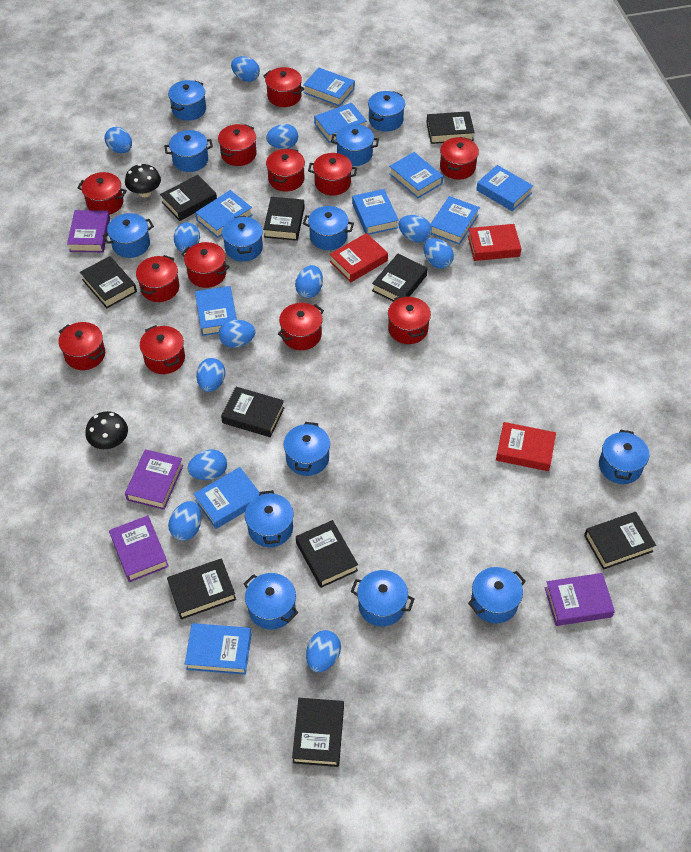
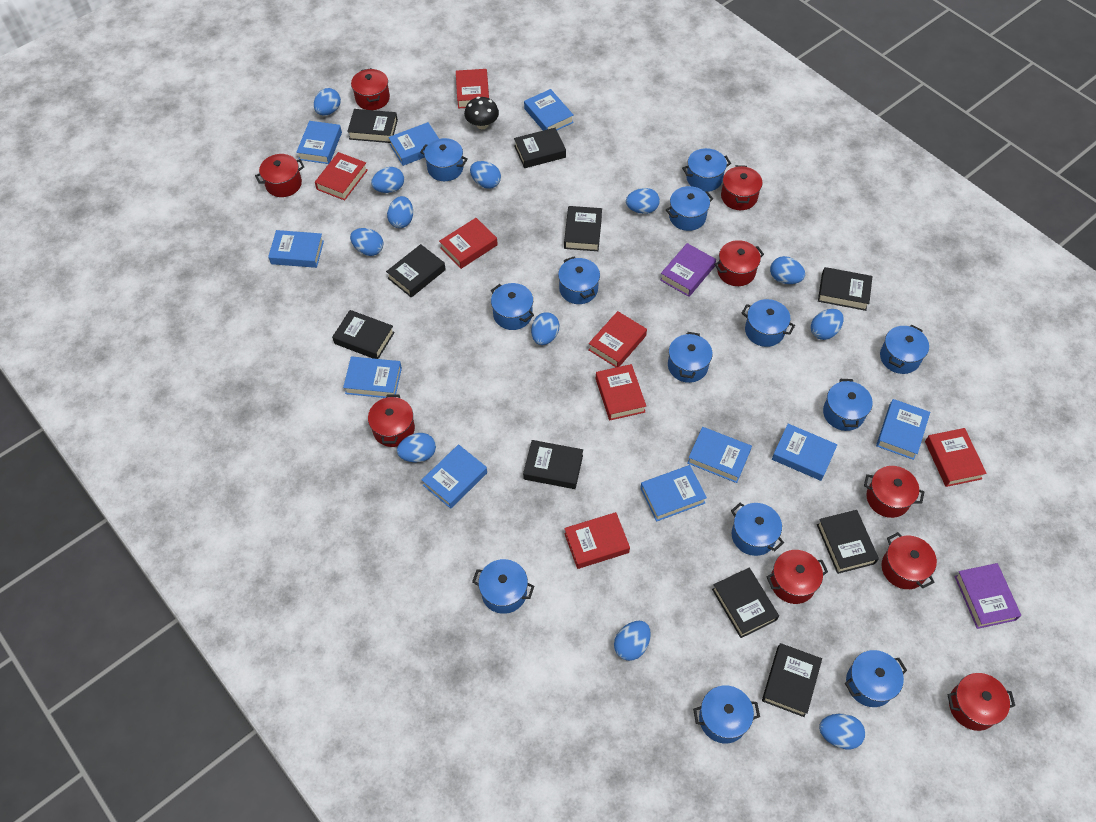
black mushroom: 2 -> 1
purple book: 4 -> 2
red book: 3 -> 7
red pot: 12 -> 9

